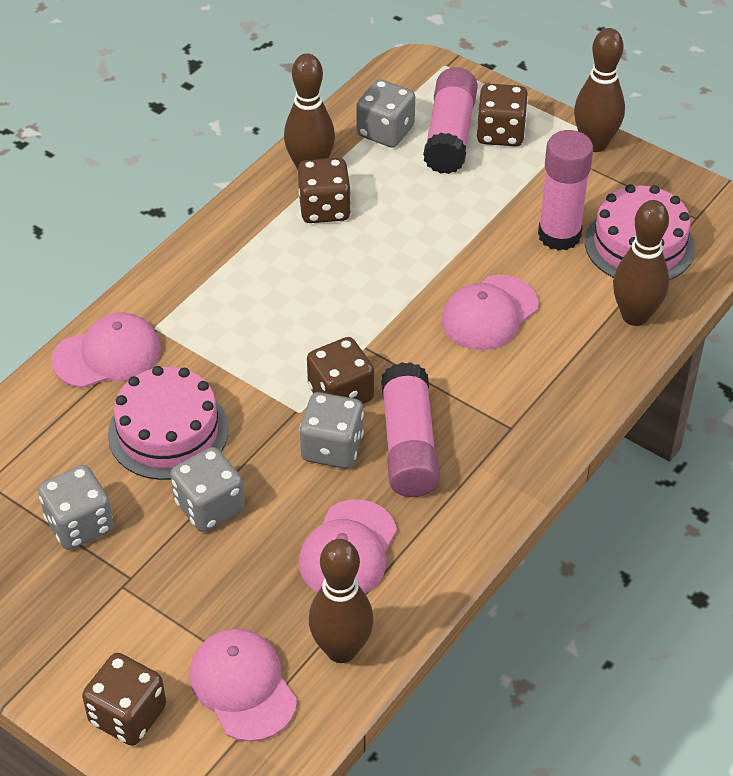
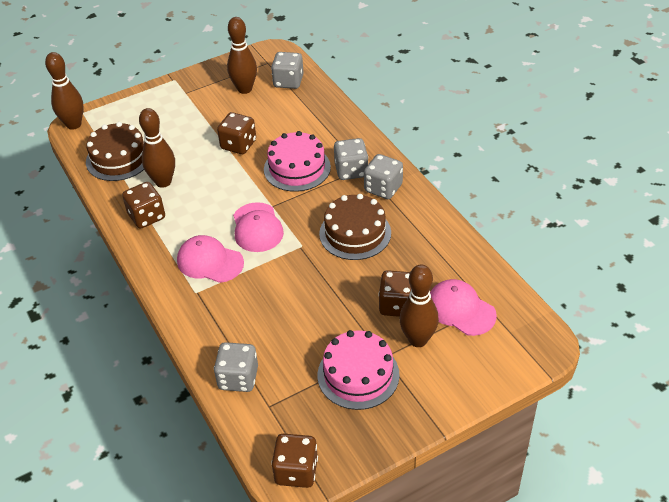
brown cake: 0 -> 2
pink cap: 4 -> 3
pink glue stick: 3 -> 0

